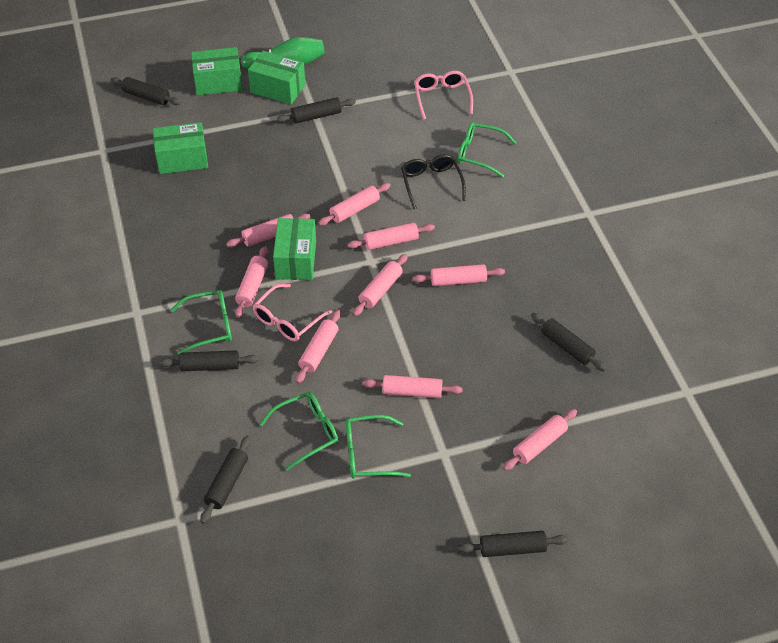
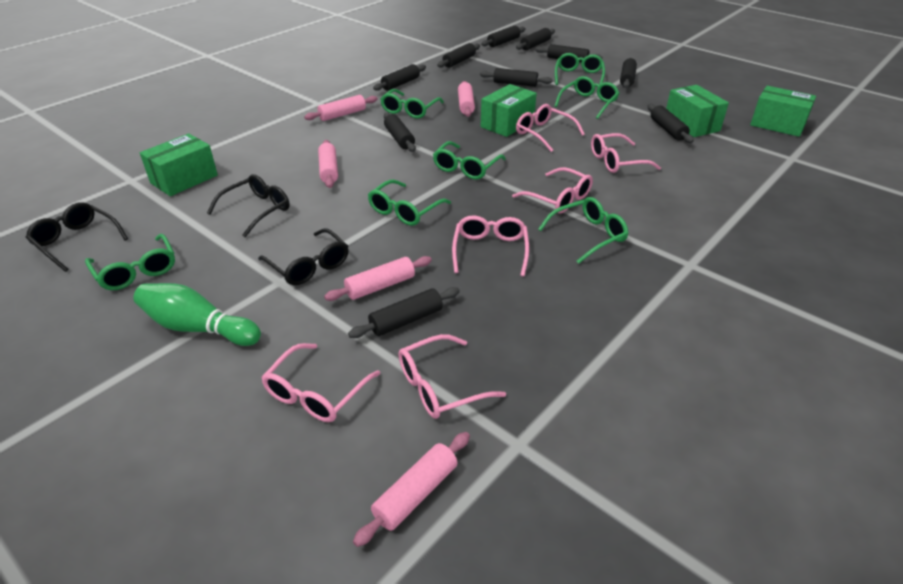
black glasses: 1 -> 3
black rolling pin: 6 -> 10
green glasses: 4 -> 7
pink glasses: 2 -> 6
pink rolling pin: 9 -> 5

